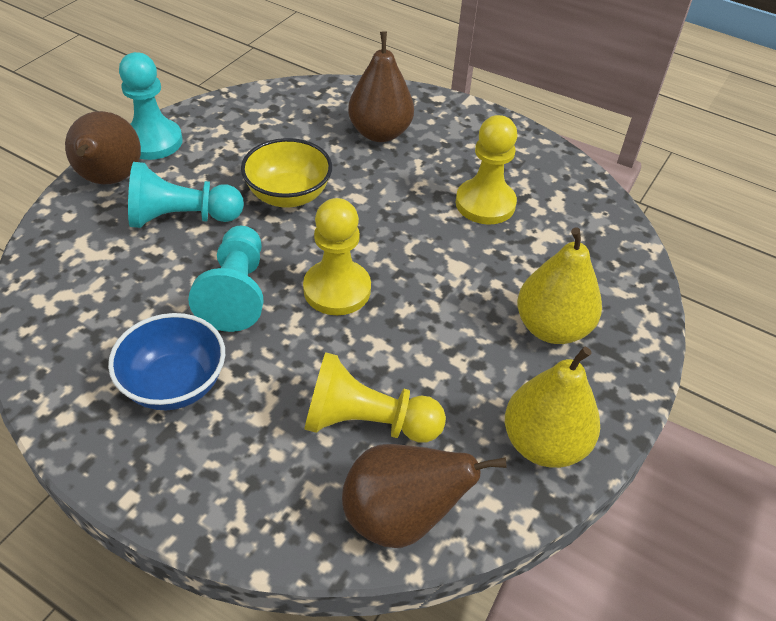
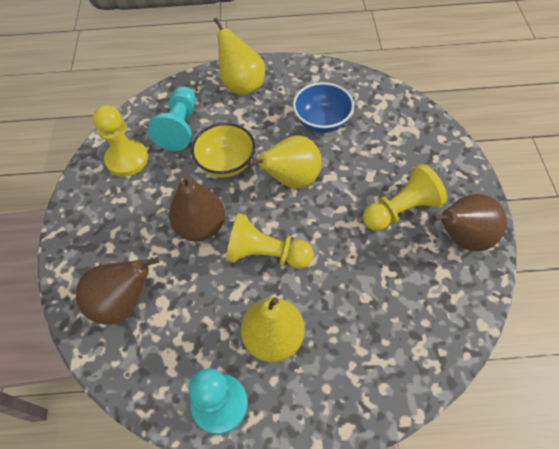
turquoise pawn: 3 -> 2
yellow pear: 2 -> 3

